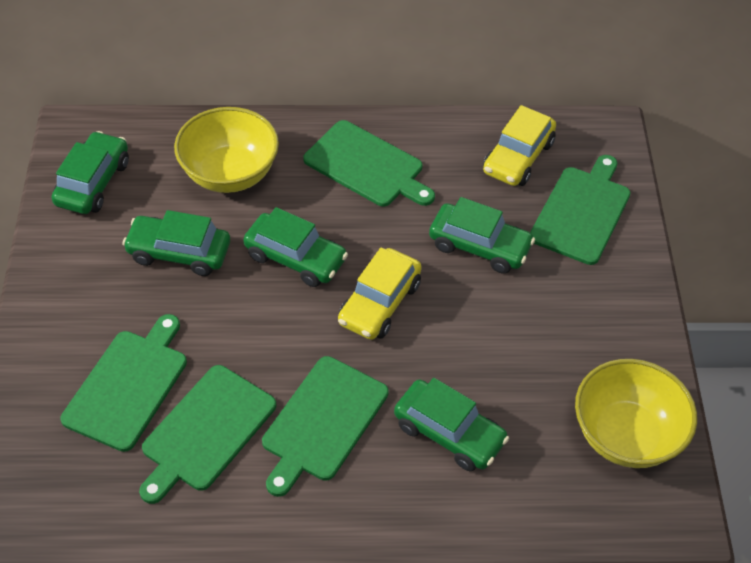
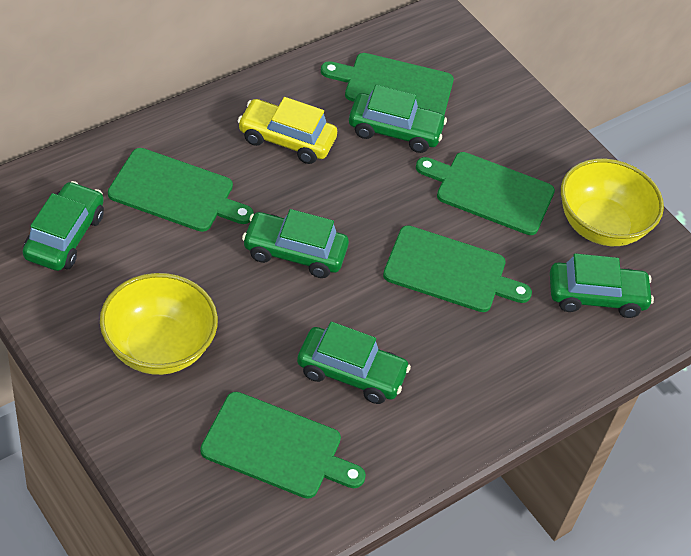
yellow car: 2 -> 1

